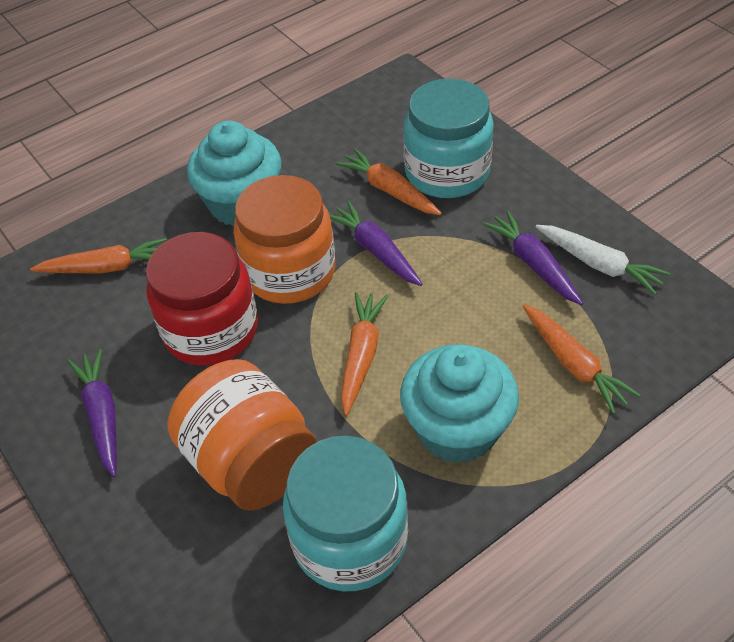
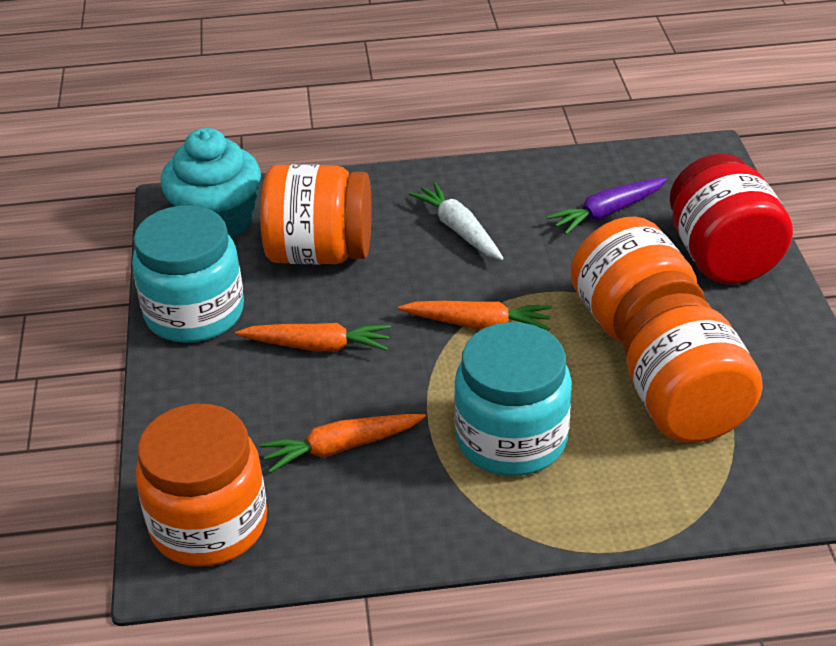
orange carrot: 4 -> 3
orange jar: 2 -> 4
purple carrot: 3 -> 1
turquoise cupcake: 2 -> 1

